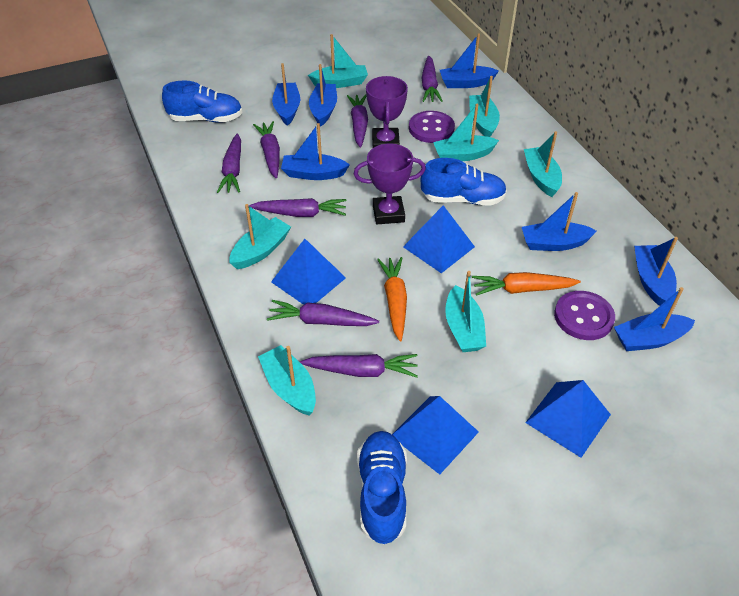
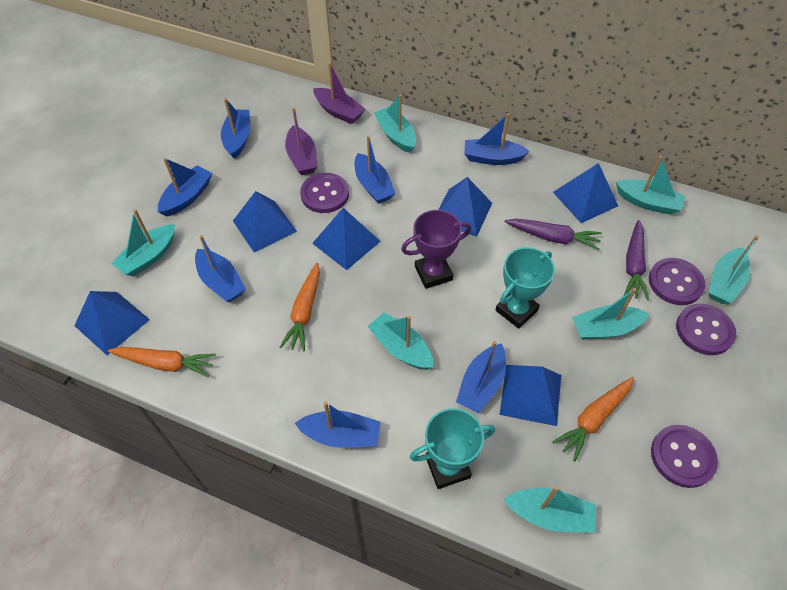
blue pyramid: 4 -> 6
blue shoe: 3 -> 0
orange carrot: 2 -> 3
purple boat: 0 -> 2
purple button: 2 -> 4
purple carrot: 7 -> 2
purple trophy: 2 -> 1
turquoise trophy: 0 -> 2

